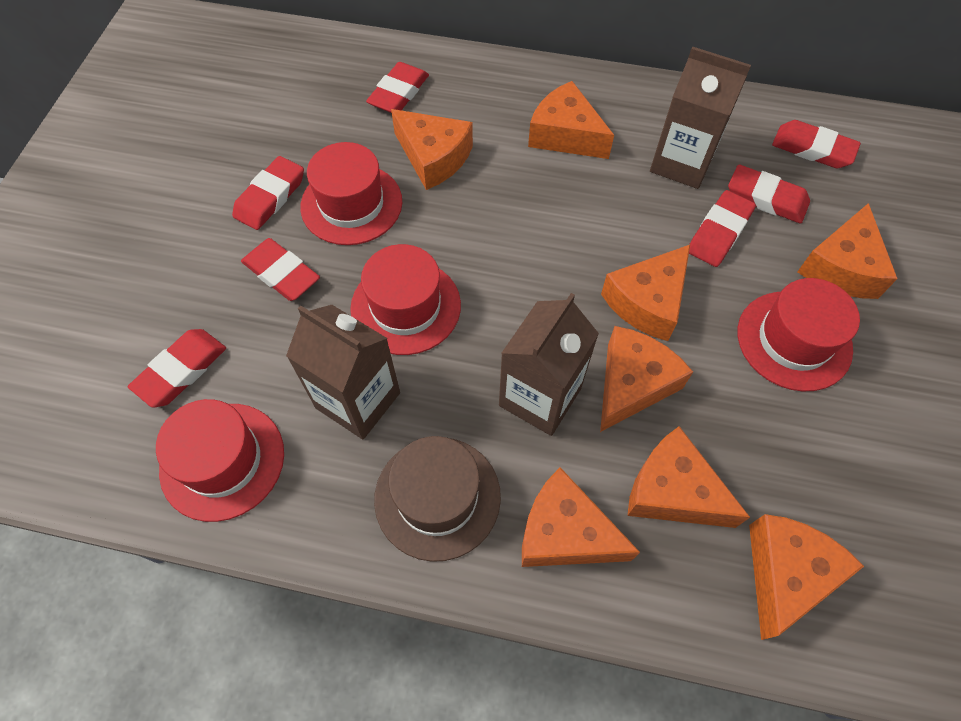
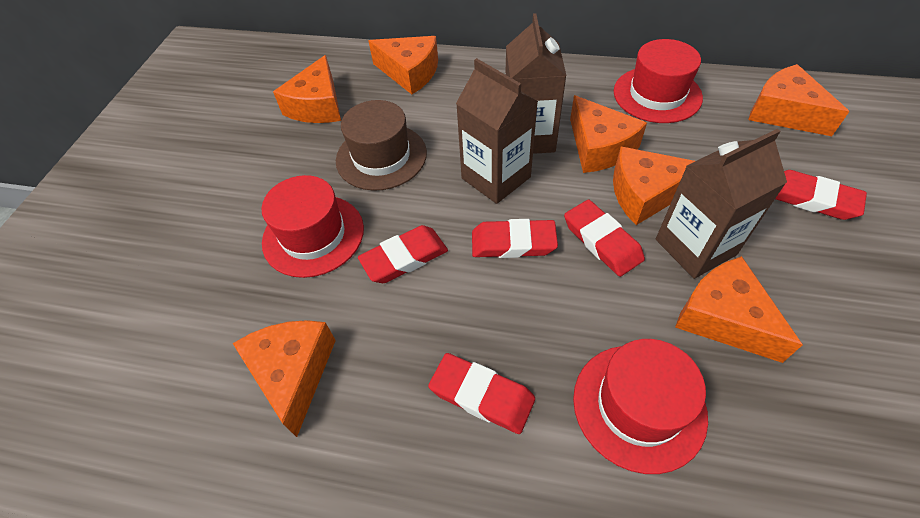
orange cheese: 8 -> 7
red eraser: 7 -> 5
red hat: 4 -> 3

